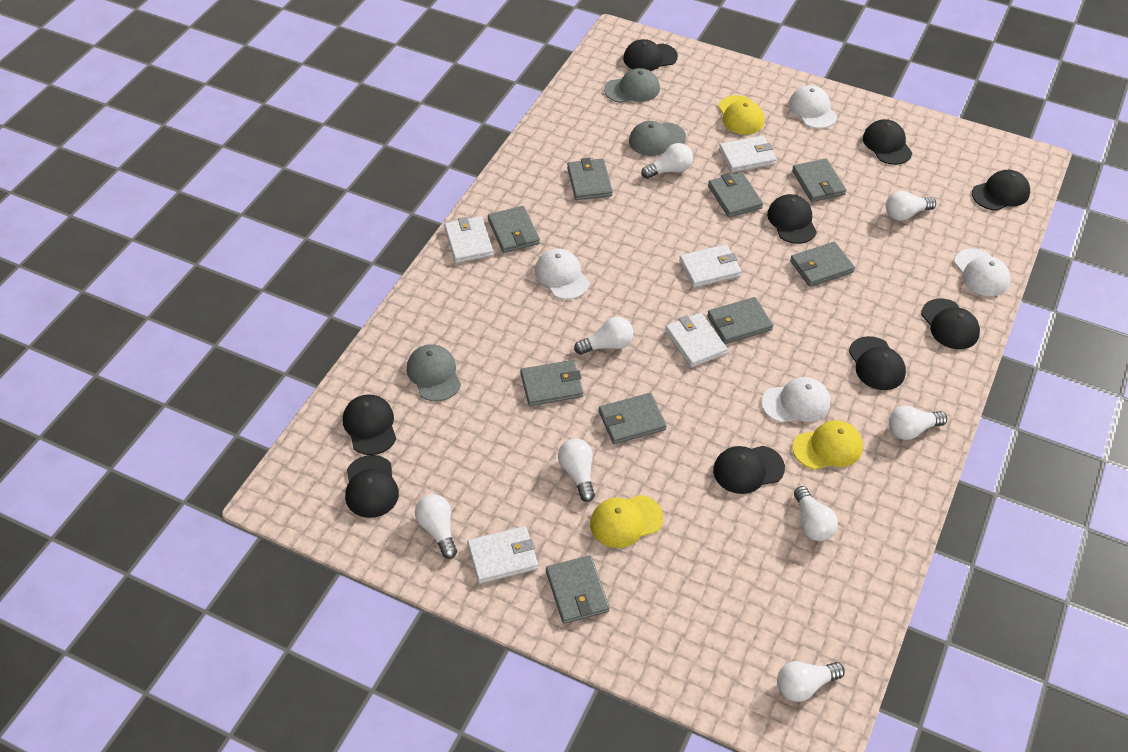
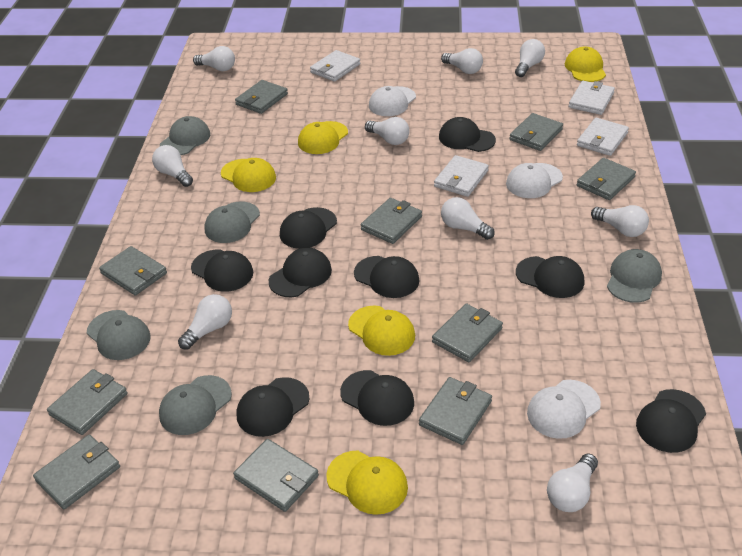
grey cap: 3 -> 5
grey wallet: 9 -> 10
white cap: 4 -> 3
white light bulb: 8 -> 9
white wallet: 5 -> 4
yellow cap: 3 -> 5

